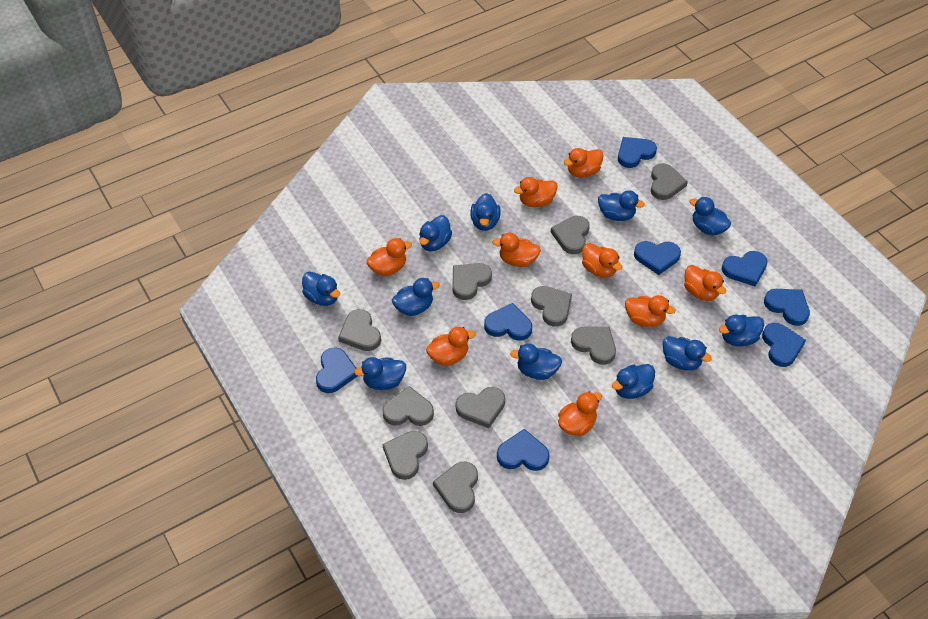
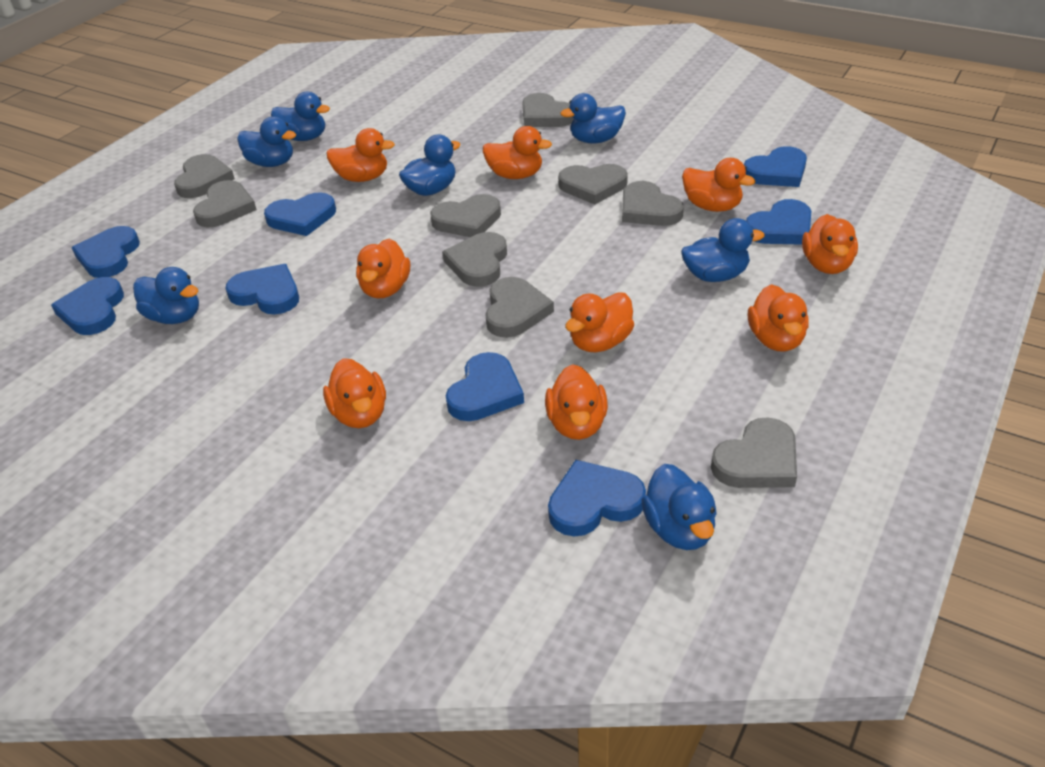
blue duck: 11 -> 7
grey heart: 10 -> 9

